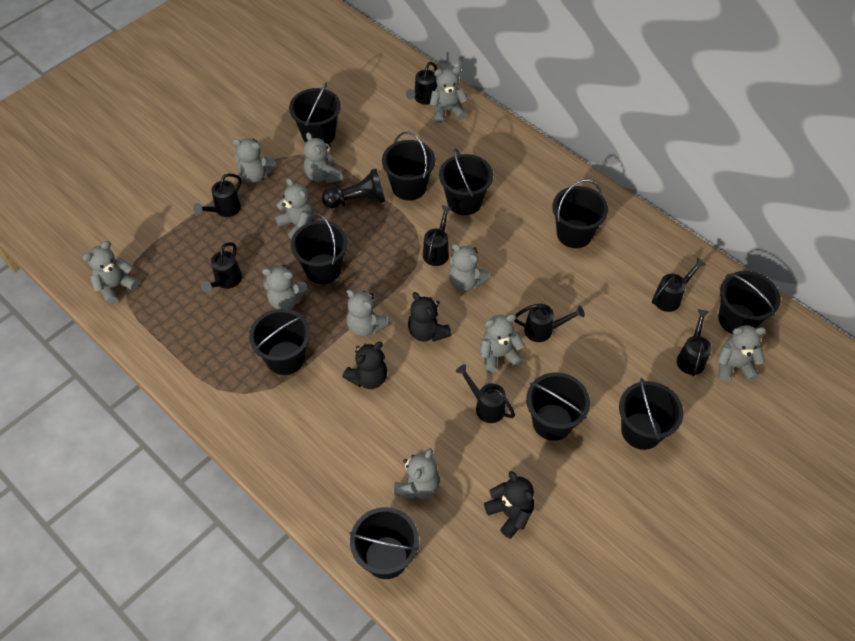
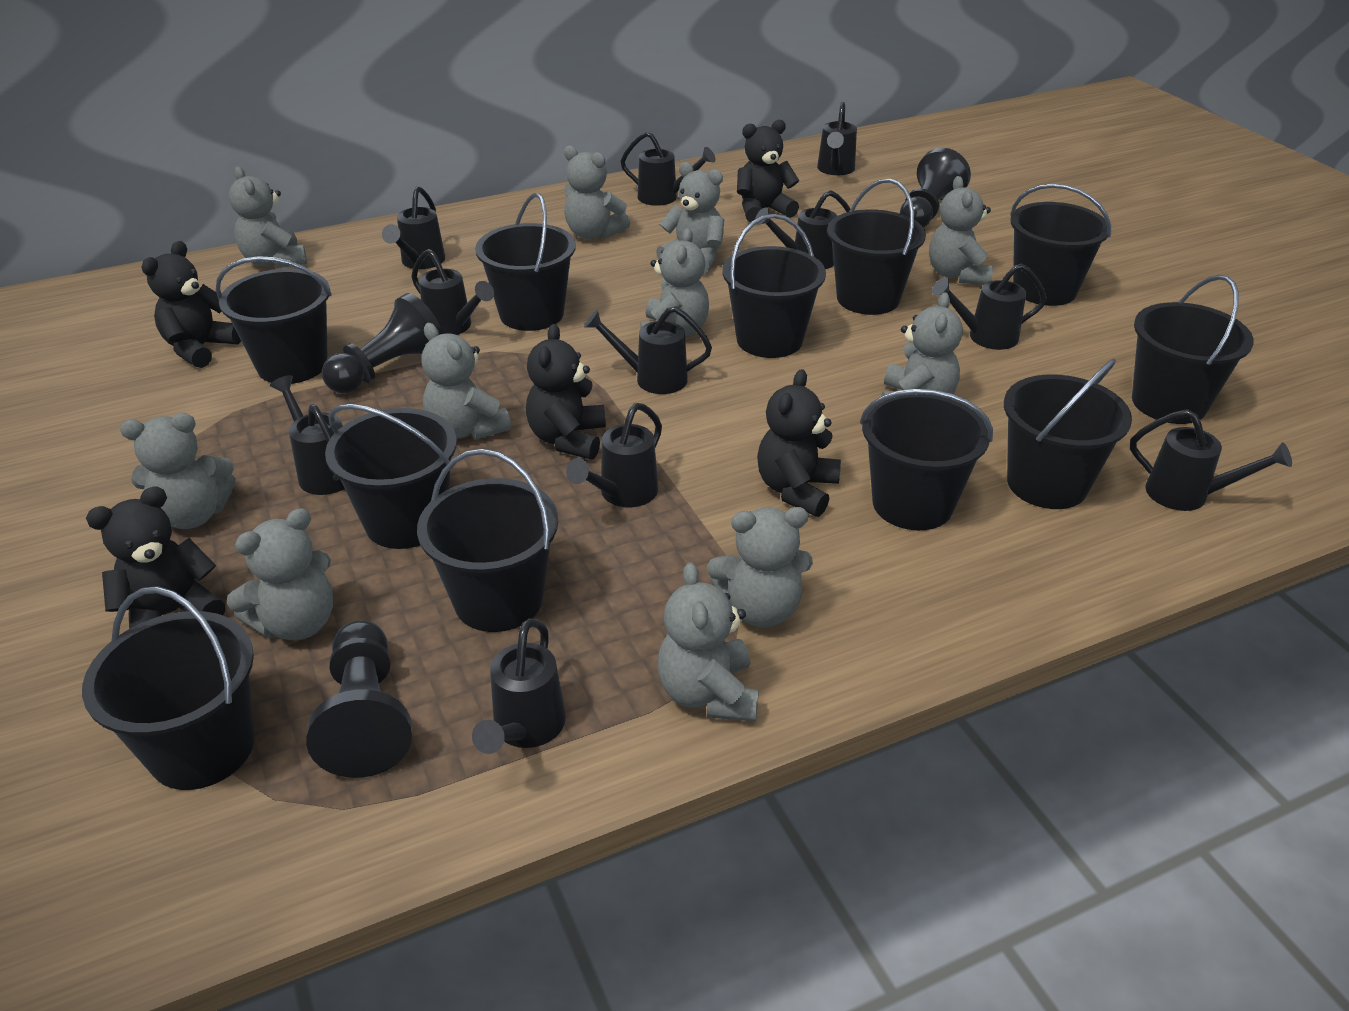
black bucket: 10 -> 11
black pawn: 1 -> 3
black teddy bear: 3 -> 5
black watering can: 8 -> 11

